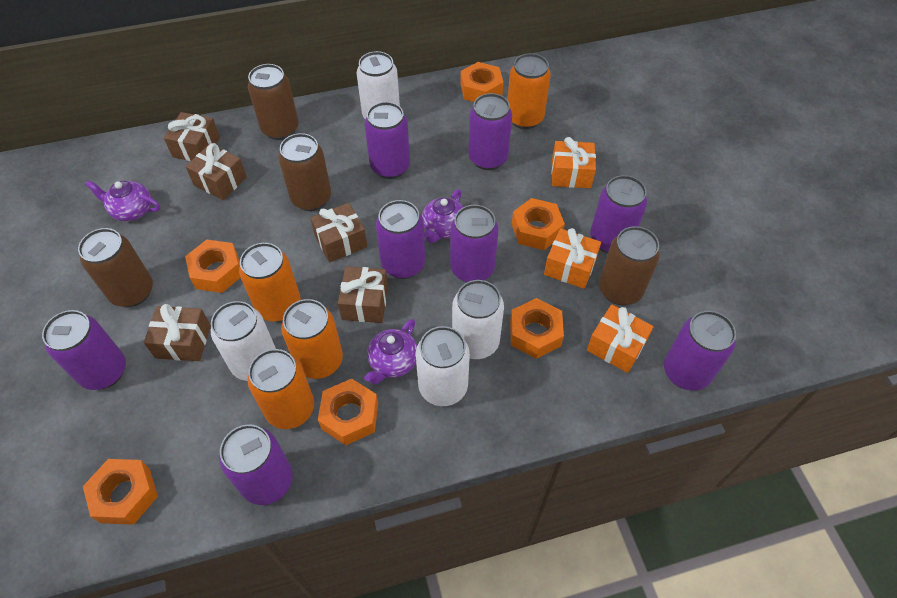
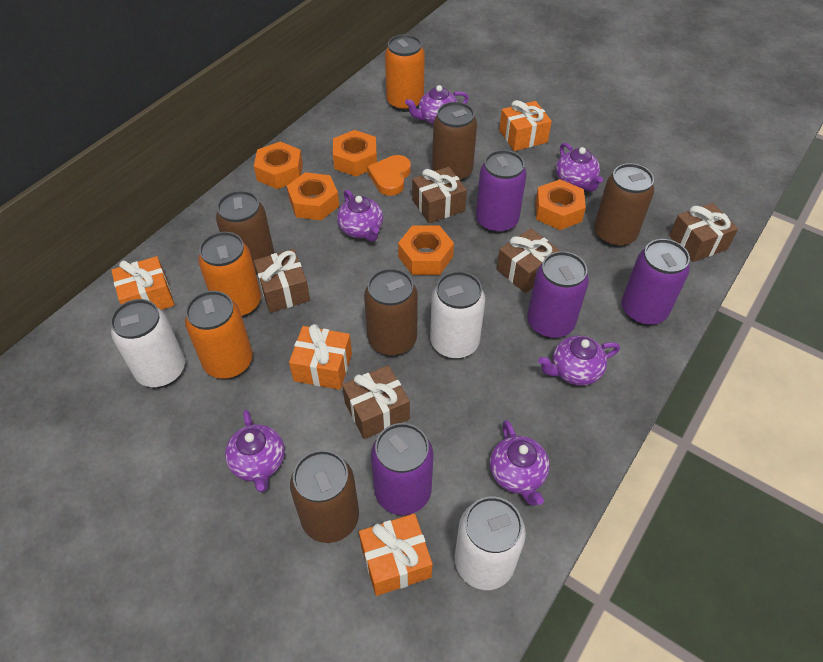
brown can: 4 -> 5
orange can: 4 -> 3
orange gift: 3 -> 4
orange heart: 0 -> 1
orange nut: 6 -> 5
purple can: 8 -> 4
purple teapot: 3 -> 6
white can: 4 -> 3

